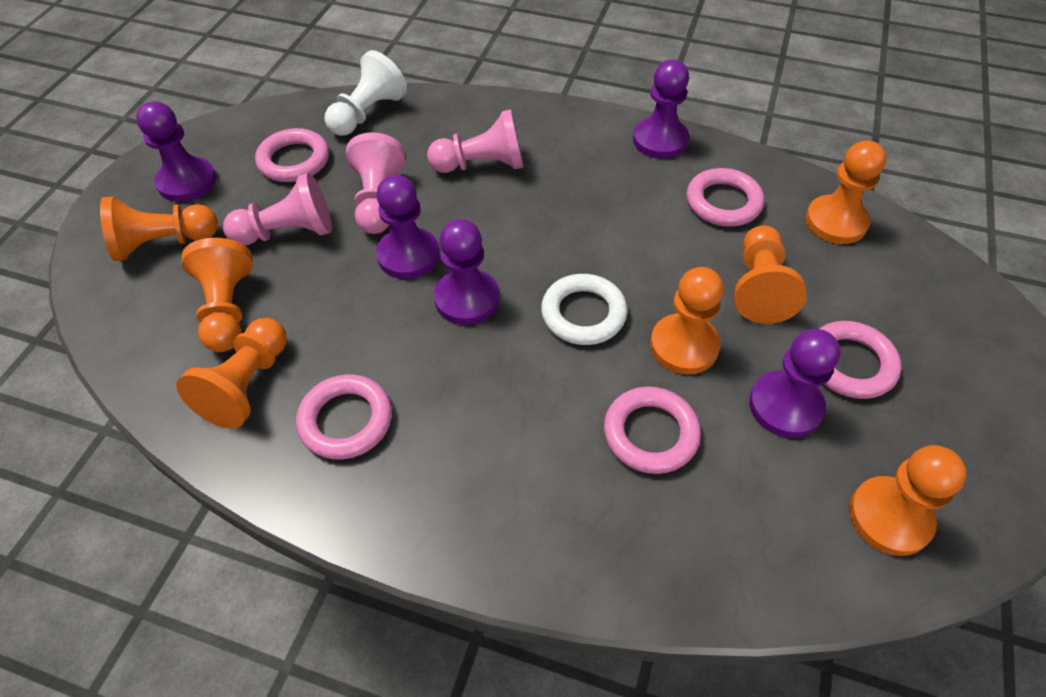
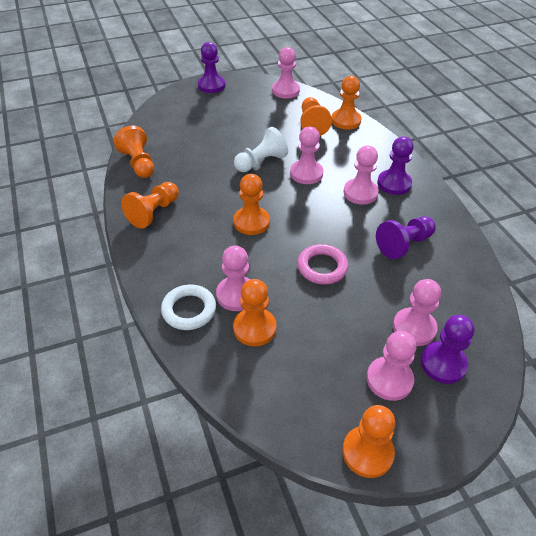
pink pawn: 3 -> 6
pink ring: 5 -> 1
purple pawn: 5 -> 4

